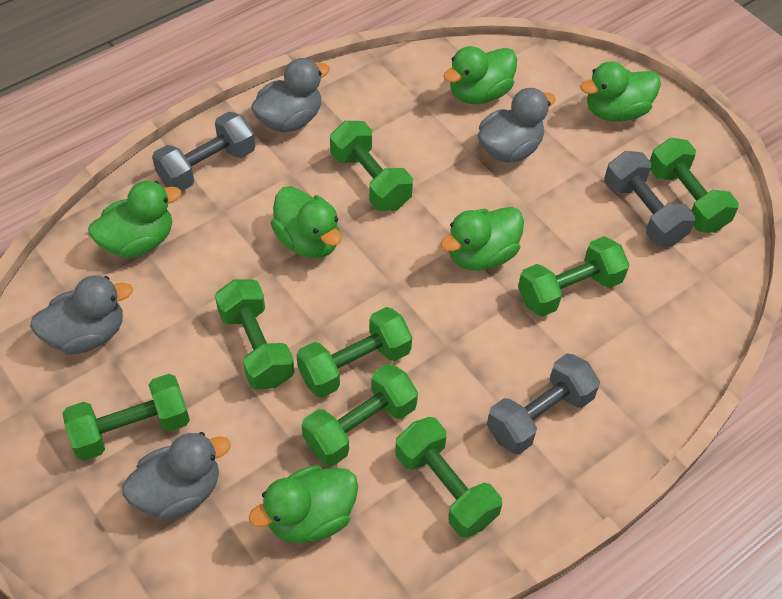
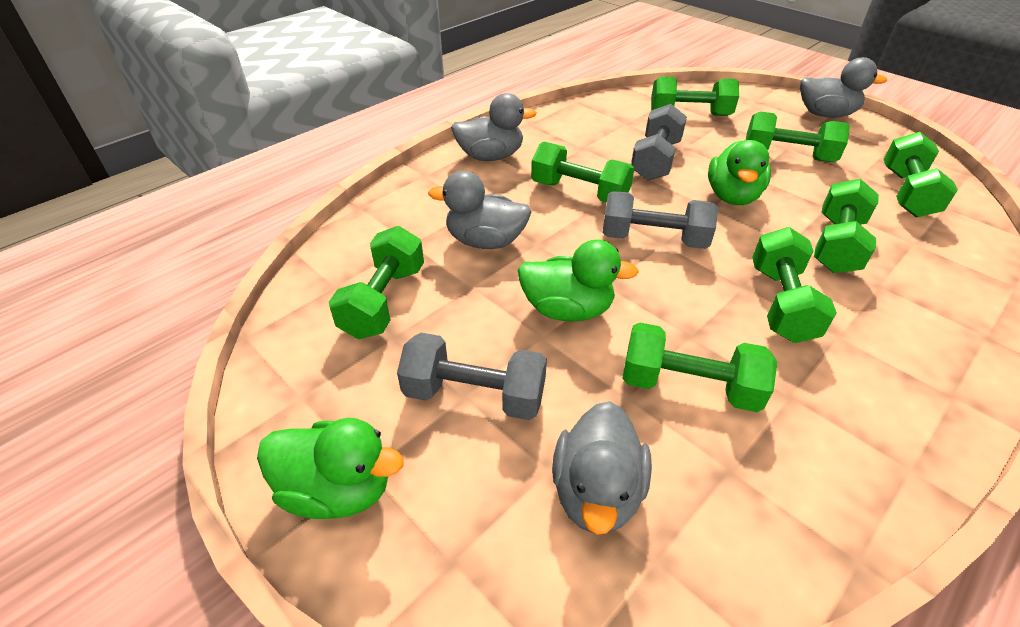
green duck: 6 -> 3

